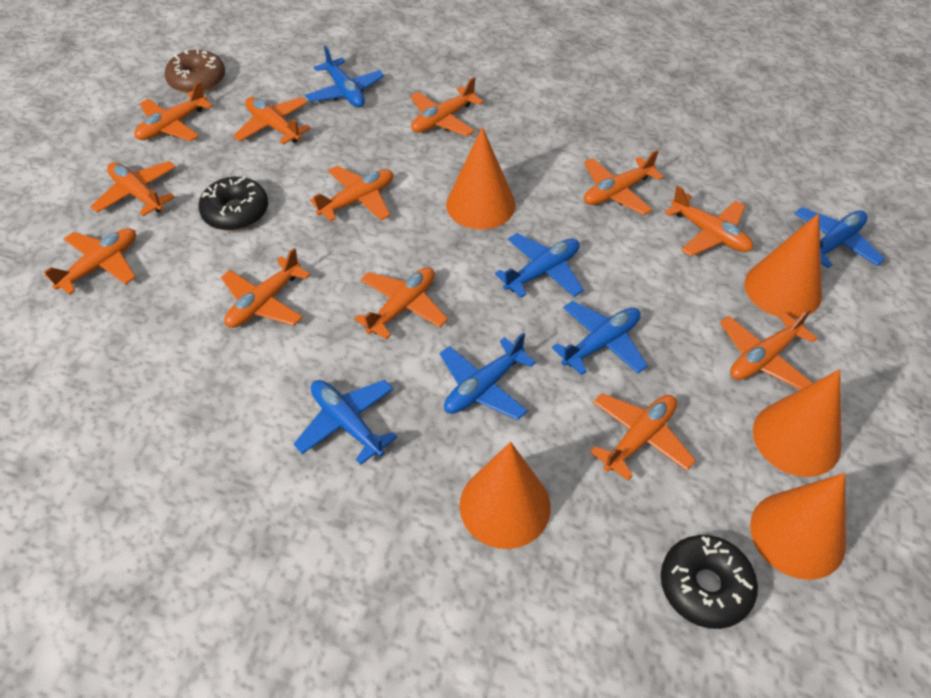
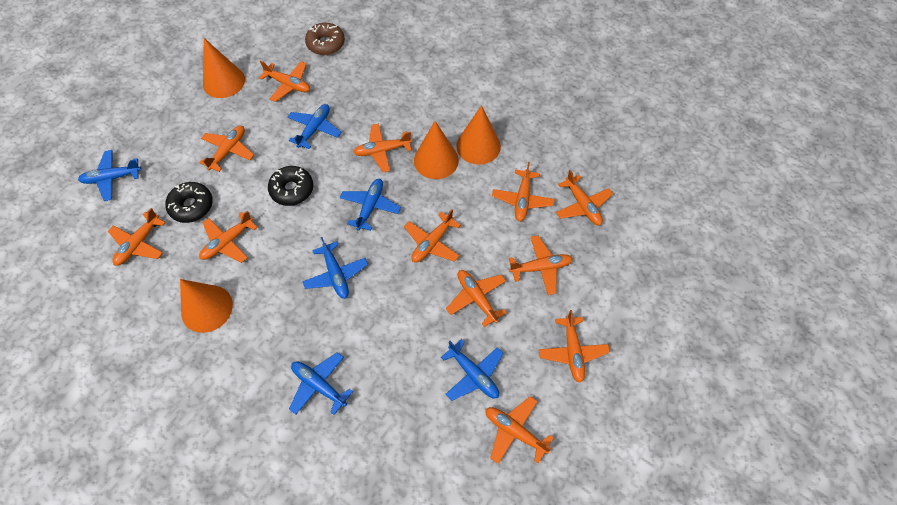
orange cone: 5 -> 4

